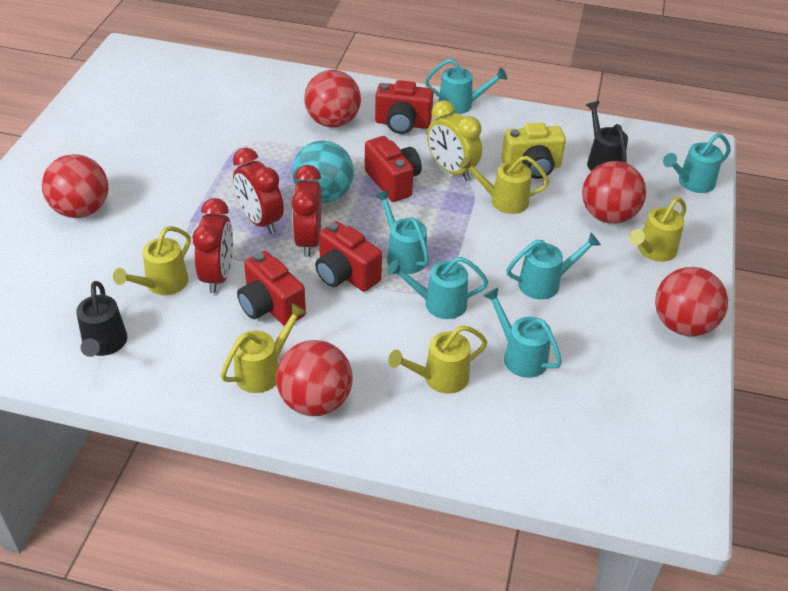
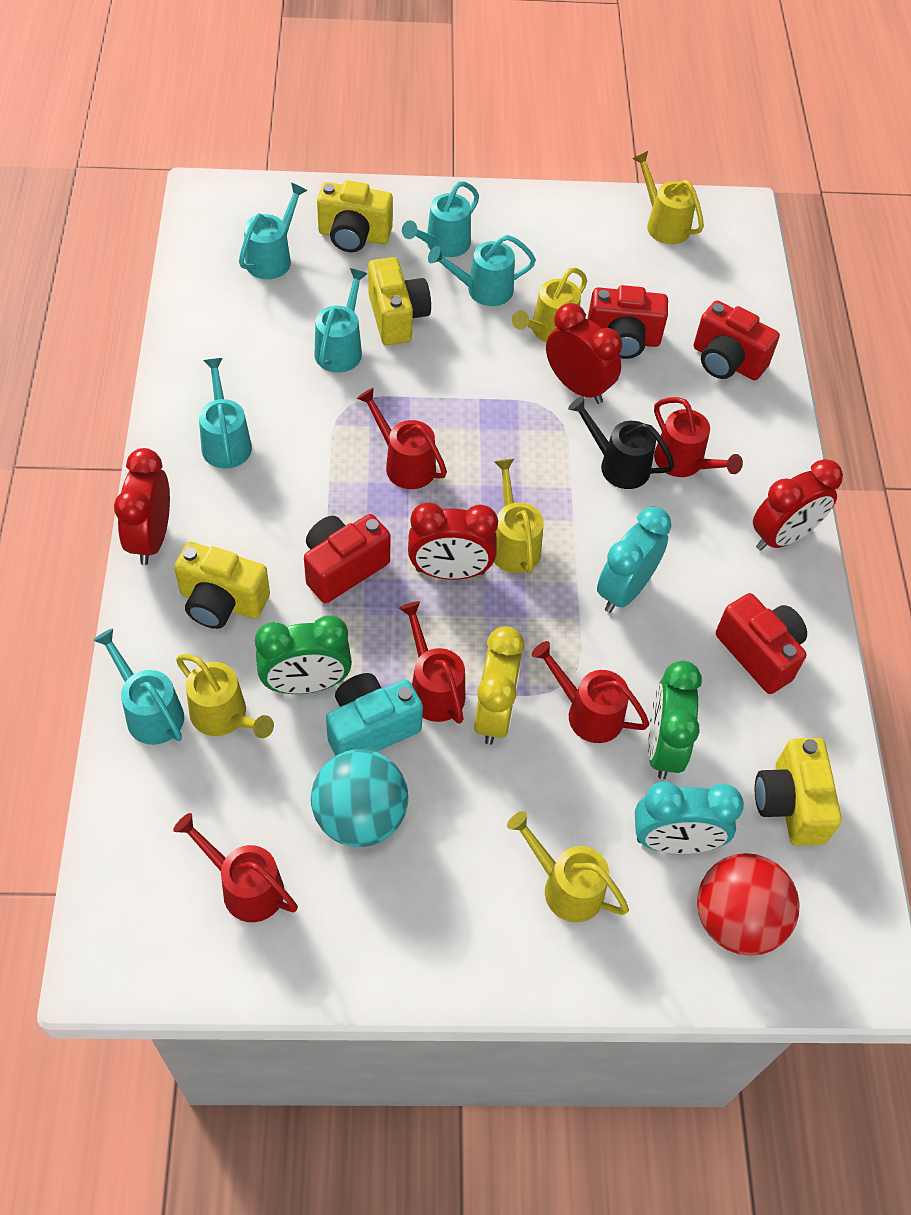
black watering can: 2 -> 1
green clock: 0 -> 2
red ball: 5 -> 1
red clock: 3 -> 4
red watering can: 0 -> 5
turquoise camera: 0 -> 1
turquoise clock: 0 -> 2
yellow camera: 1 -> 4

